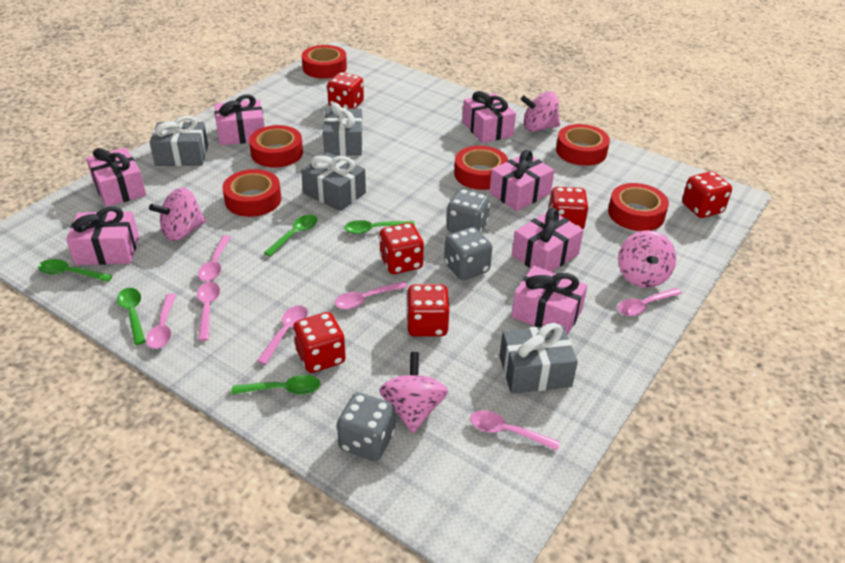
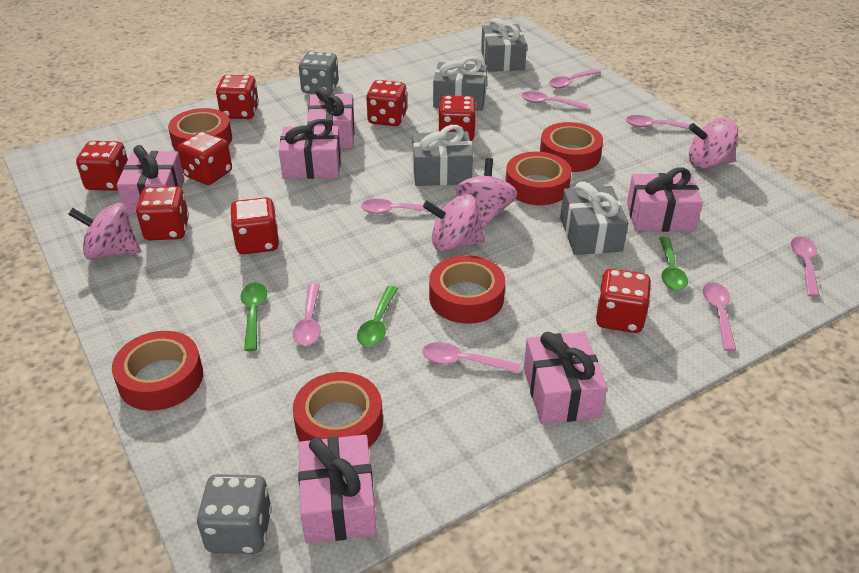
green spoon: 5 -> 3
grey dice: 3 -> 2
pink gift: 7 -> 6
pink spoon: 7 -> 8
red dice: 6 -> 8

